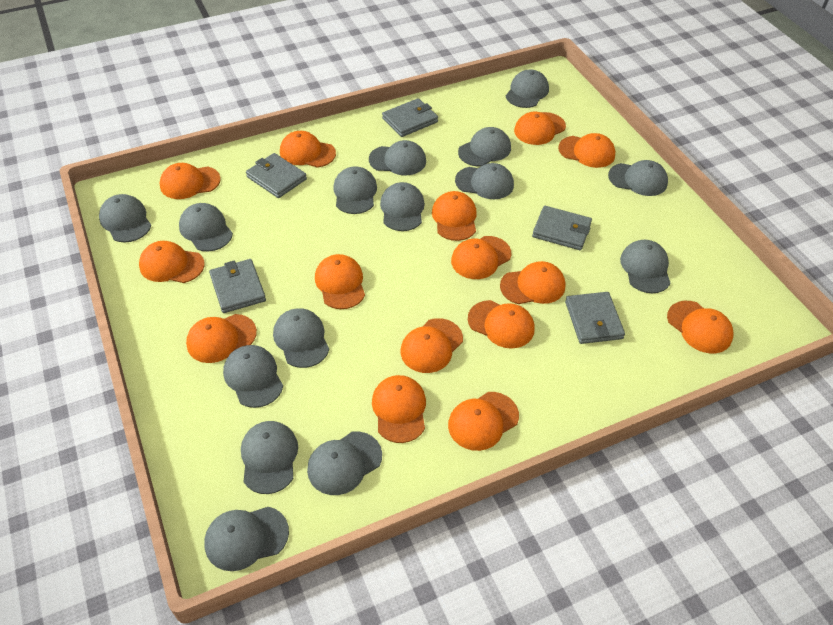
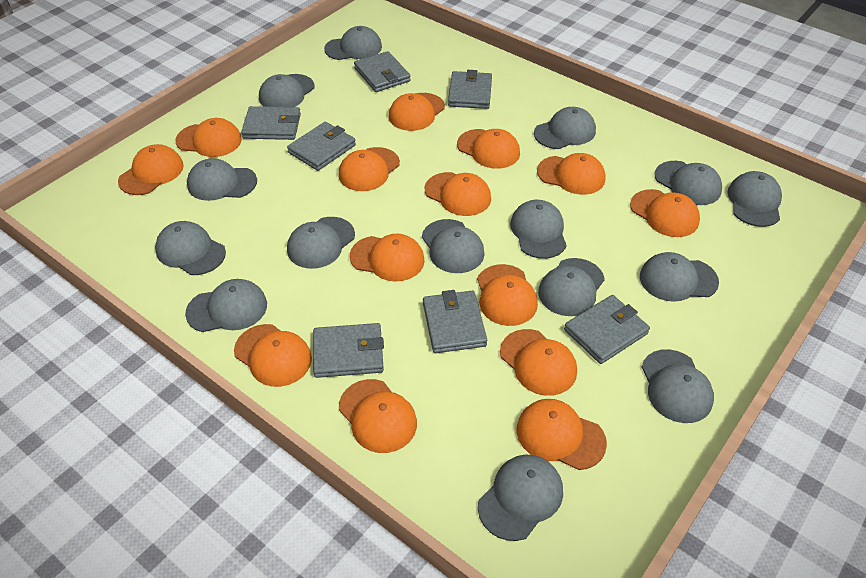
grey wallet: 5 -> 7
orange cap: 15 -> 14

